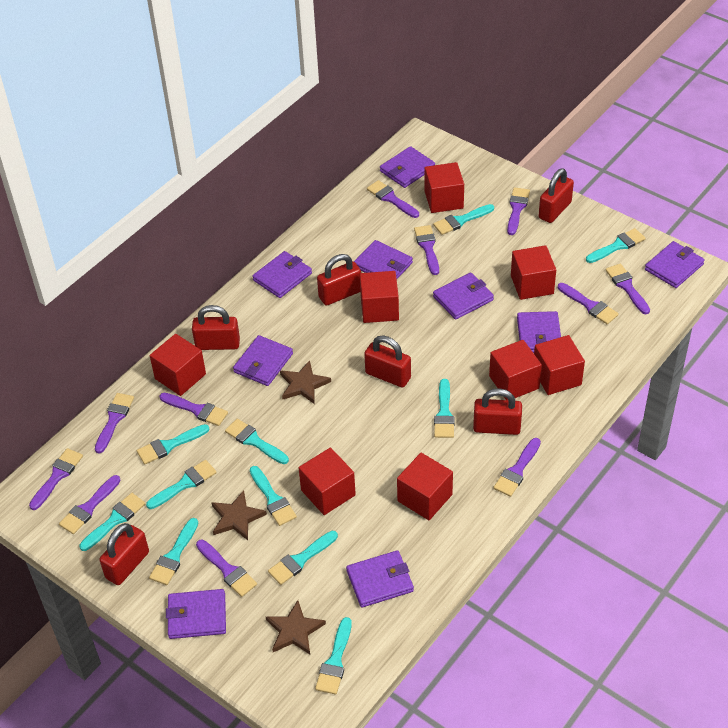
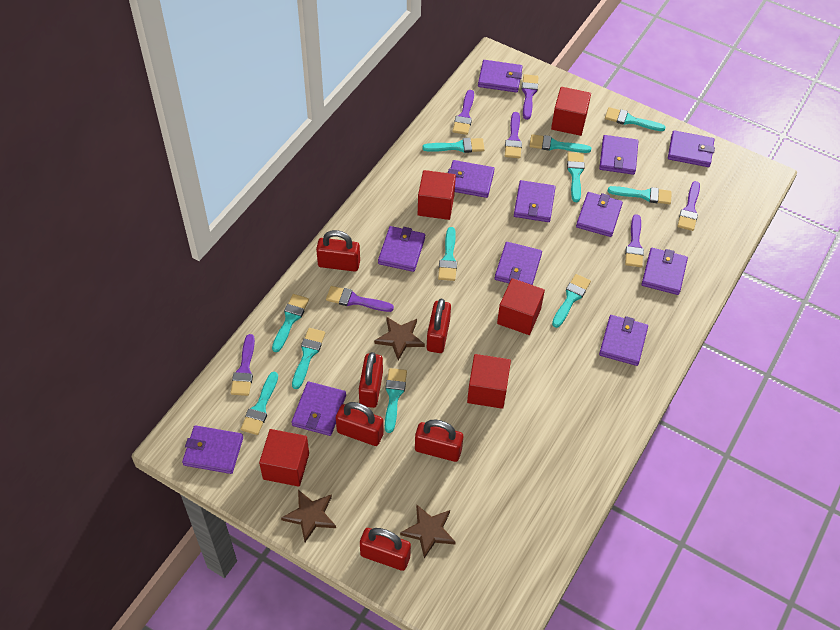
purple brush: 11 -> 7
purple wallet: 9 -> 12
red cube: 8 -> 5

